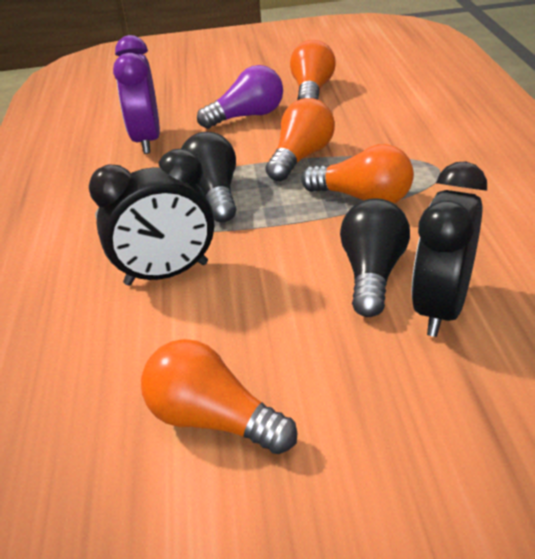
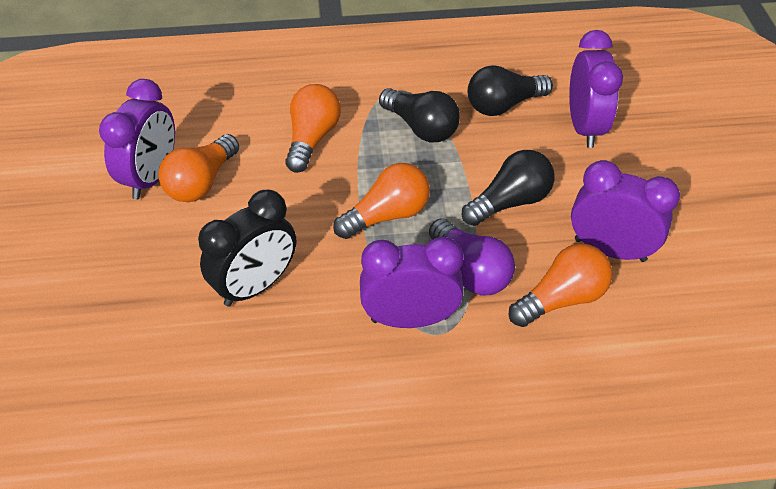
black clock: 2 -> 1
black light bulb: 2 -> 3
purple clock: 1 -> 4

